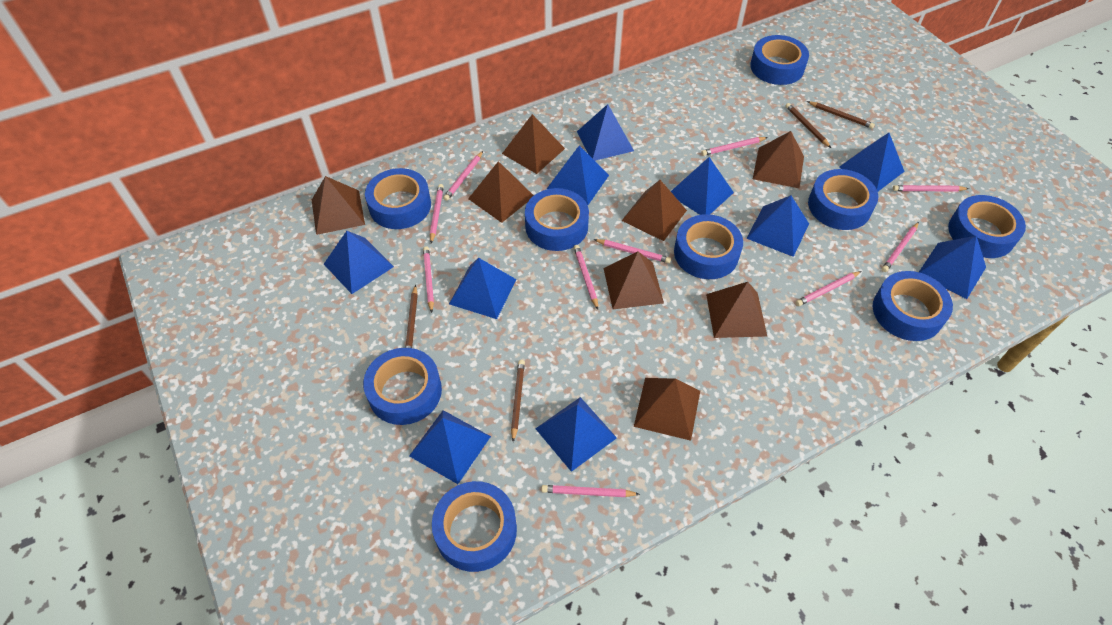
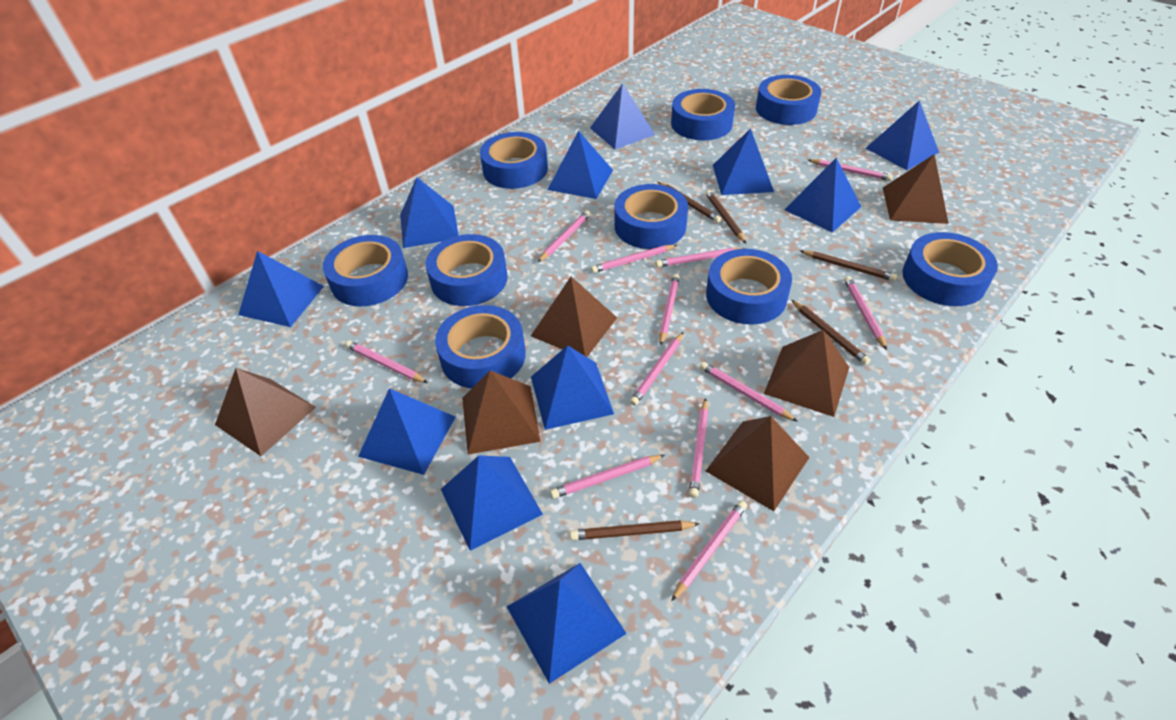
blue pyramid: 10 -> 11
brown pencil: 4 -> 5
brown pyramid: 8 -> 6
pink pencil: 10 -> 12

